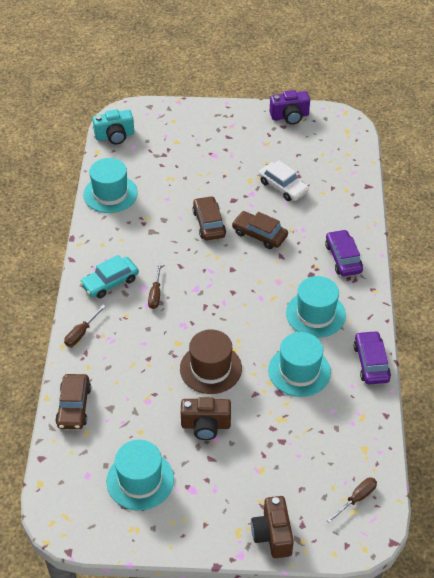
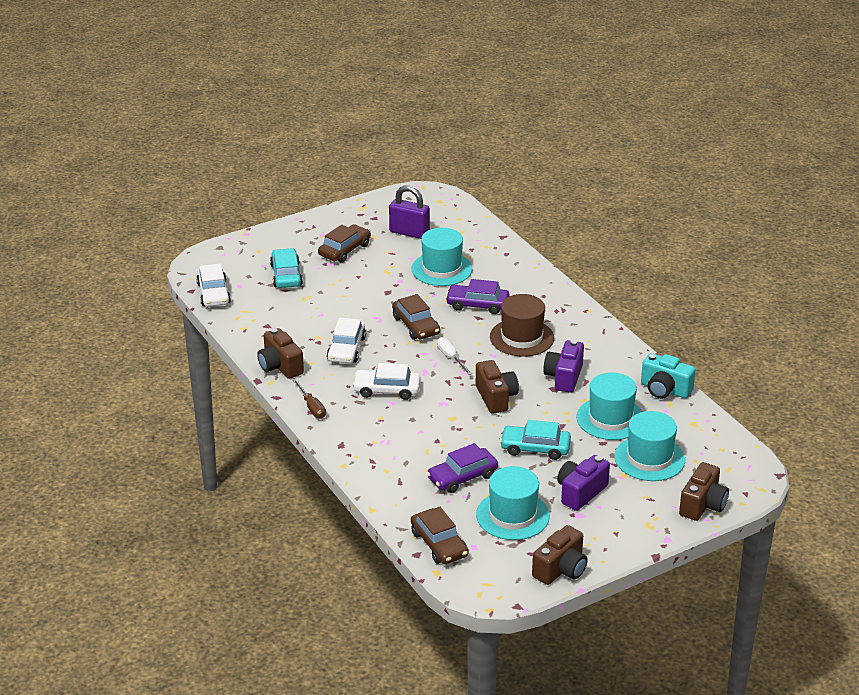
brown camera: 2 -> 4
brown screwdriver: 3 -> 1
purple camera: 1 -> 2
purple padlock: 0 -> 1
turquoise car: 1 -> 2
white car: 1 -> 3
white screwdriver: 0 -> 1

